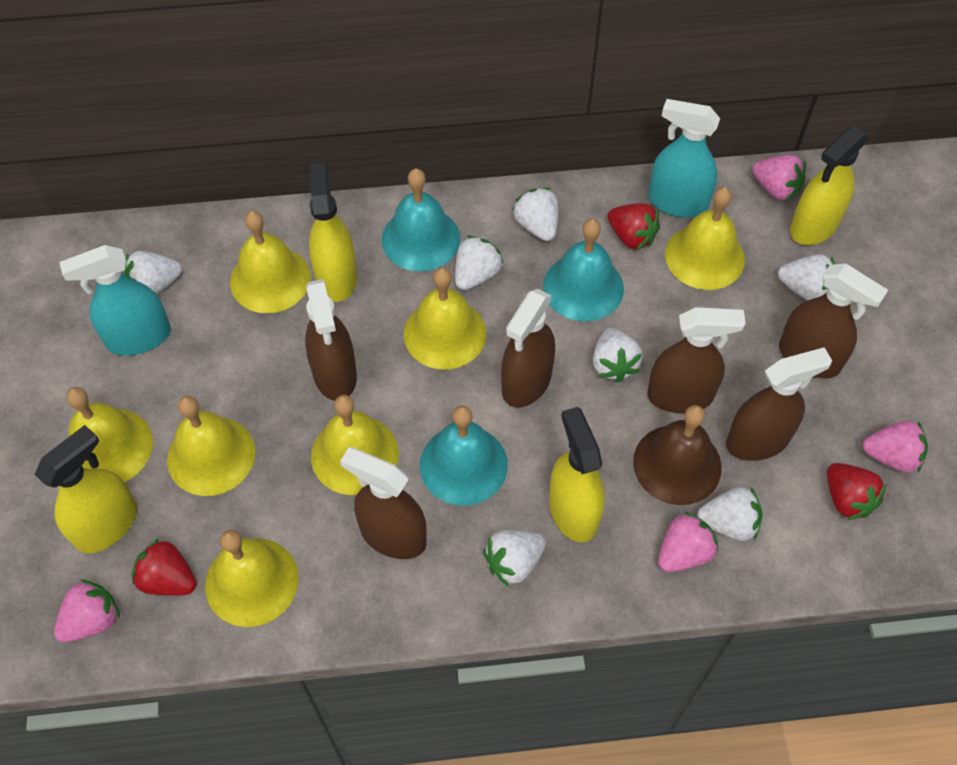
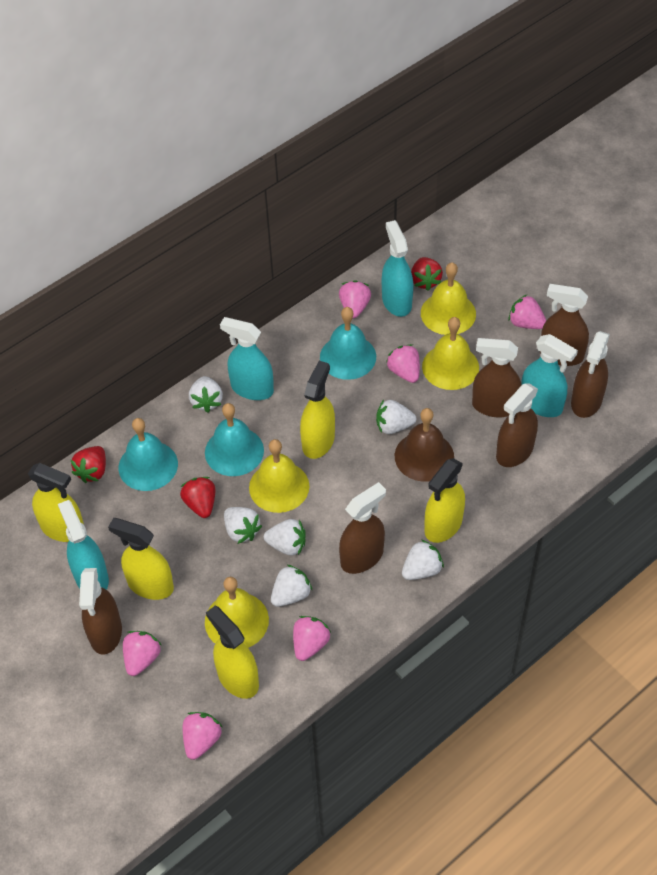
pink strawberry: 4 -> 6
turquoise spray bottle: 2 -> 4
white strawberry: 7 -> 6
yellow bell: 7 -> 4
yellow spray bottle: 4 -> 5

